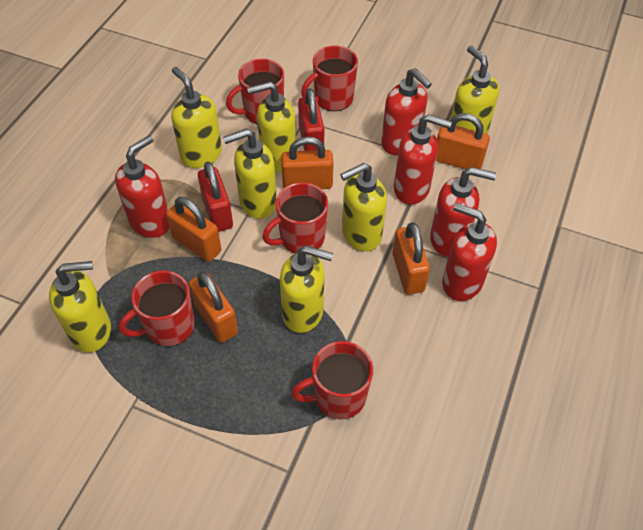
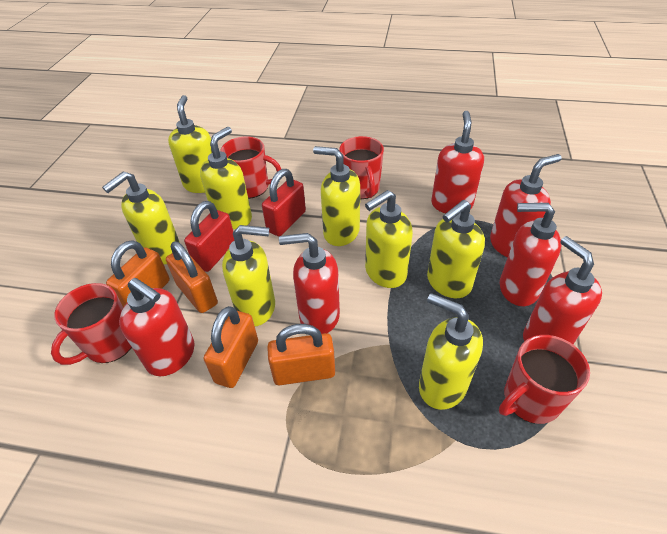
orange padlock: 5 -> 4
red mug: 5 -> 4
red soap dispenser: 5 -> 6
yellow soap dispenser: 7 -> 8

